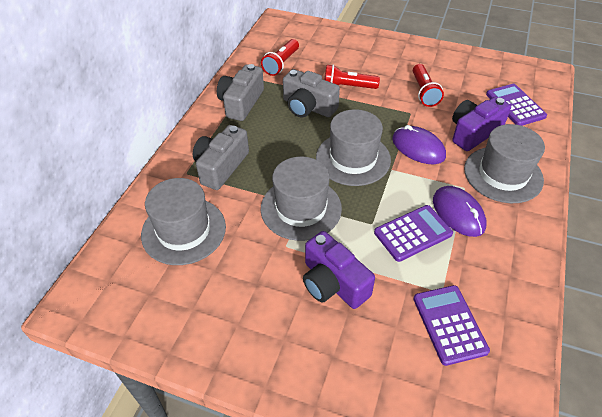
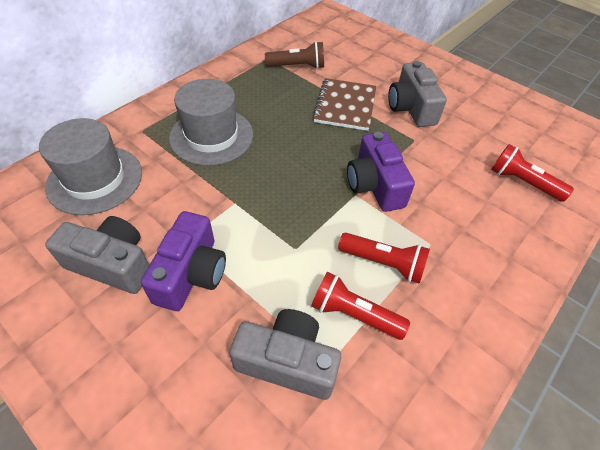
brown flashlight: 0 -> 1
brown notebook: 0 -> 1
grey hat: 4 -> 2
purple calculator: 3 -> 0
purple mouse: 2 -> 0

